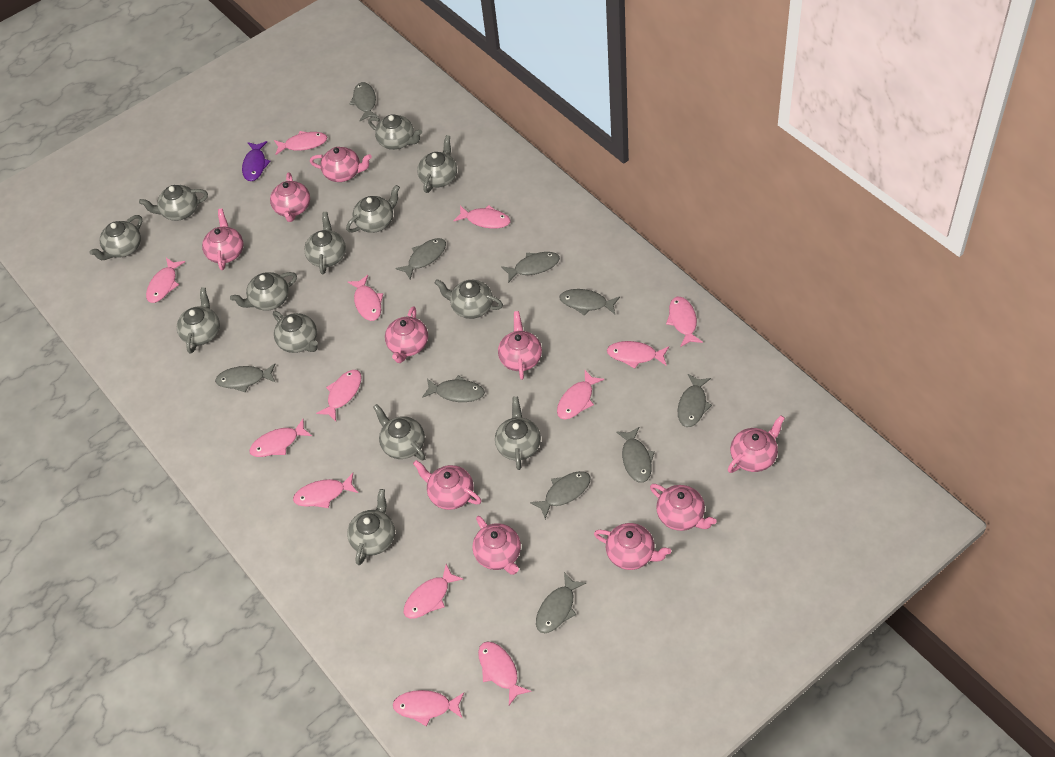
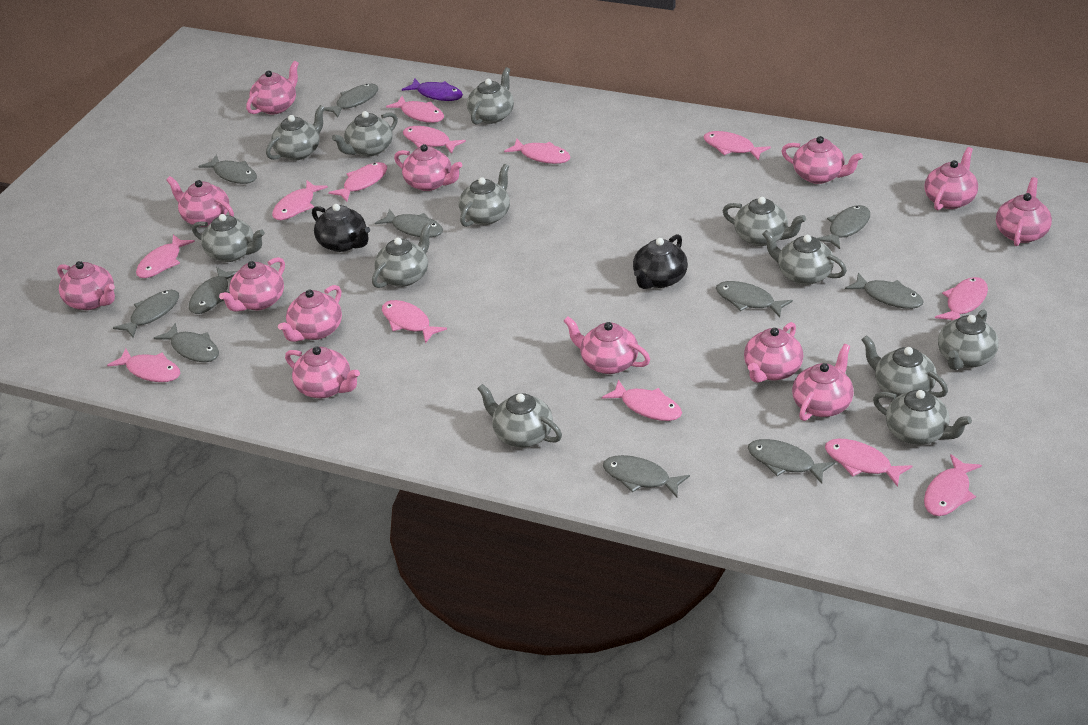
black teapot: 0 -> 2
grey fish: 10 -> 11
grey teapot: 13 -> 12
pink teapot: 10 -> 13

